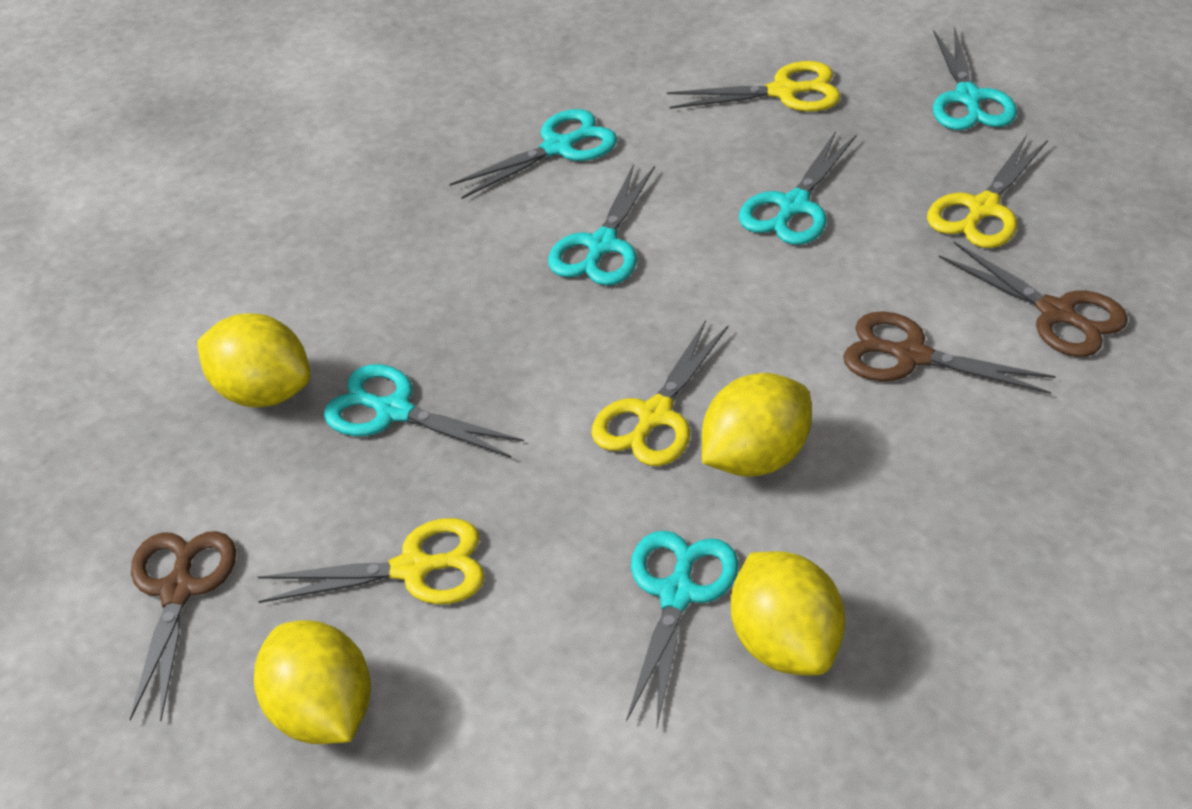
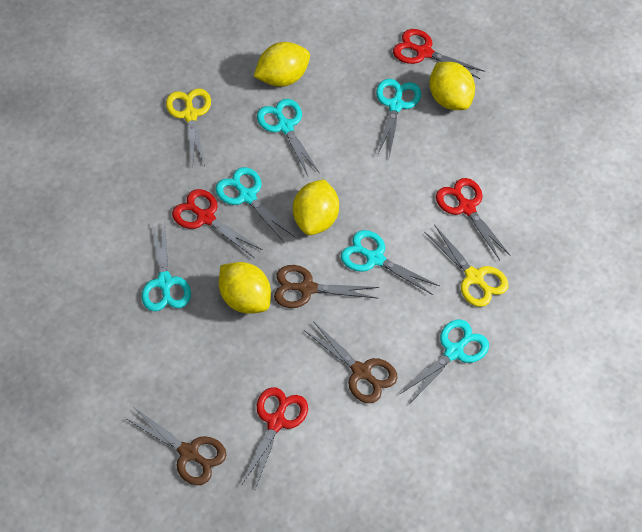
red scissors: 0 -> 4
yellow scissors: 4 -> 2

